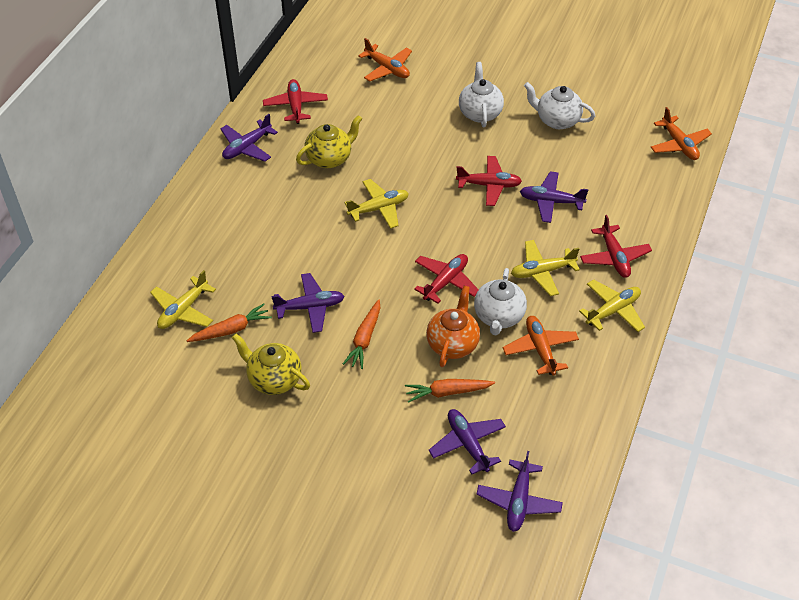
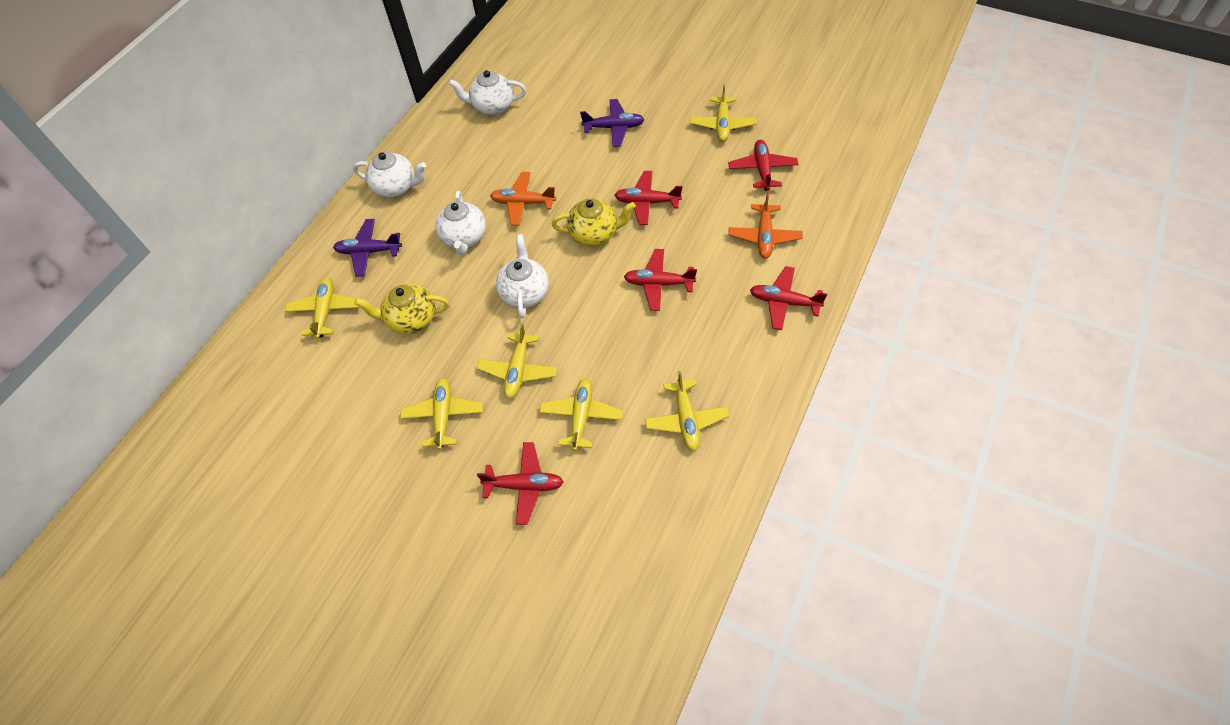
orange carrot: 3 -> 0
orange plane: 3 -> 2
orange teapot: 1 -> 0
purple plane: 5 -> 2
red plane: 4 -> 5
white teapot: 3 -> 4
yellow plane: 4 -> 6

